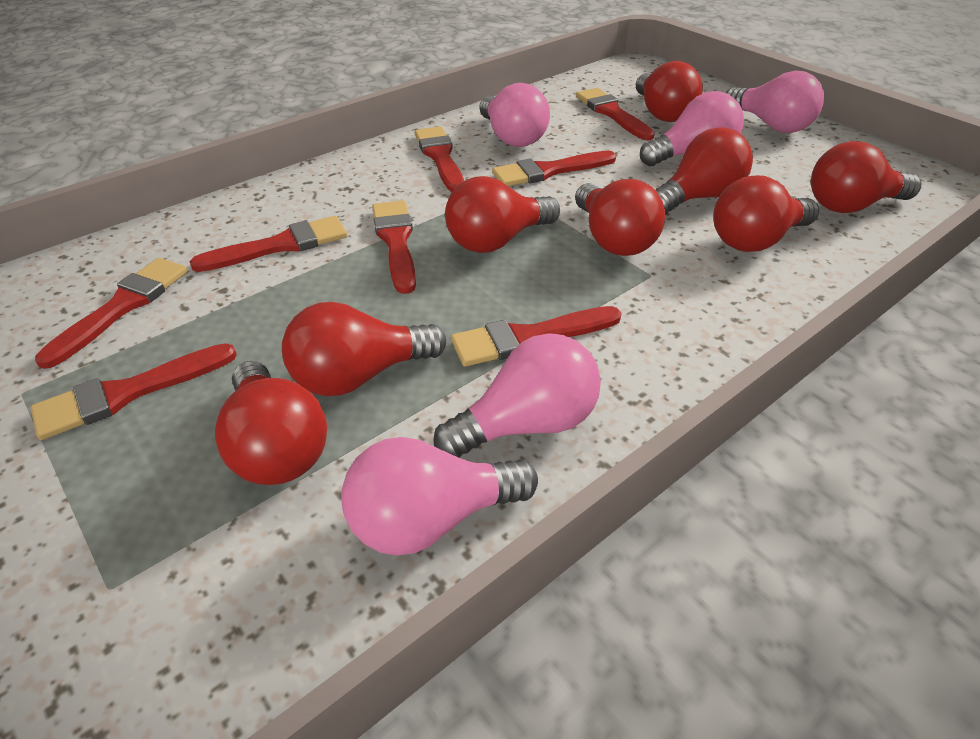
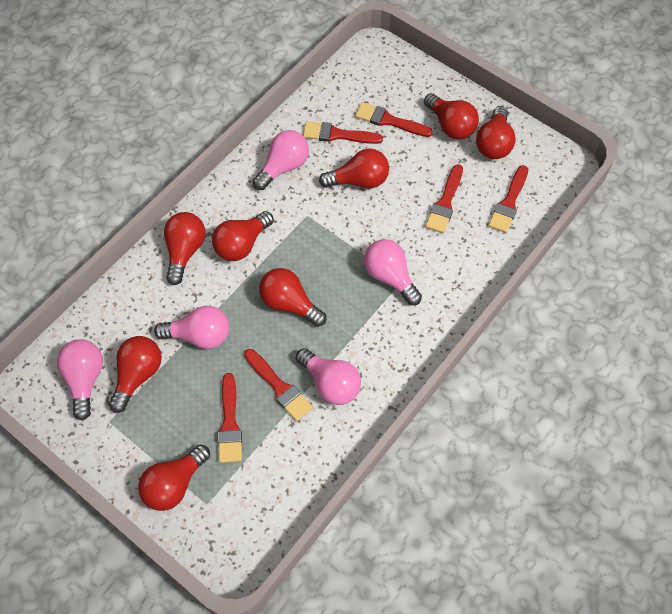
red brush: 8 -> 6

